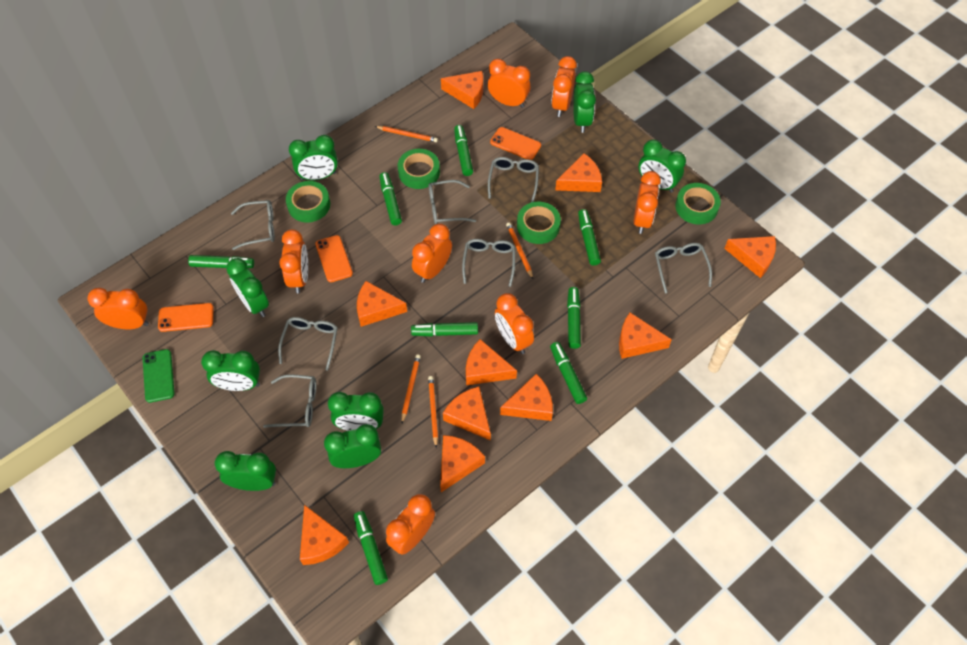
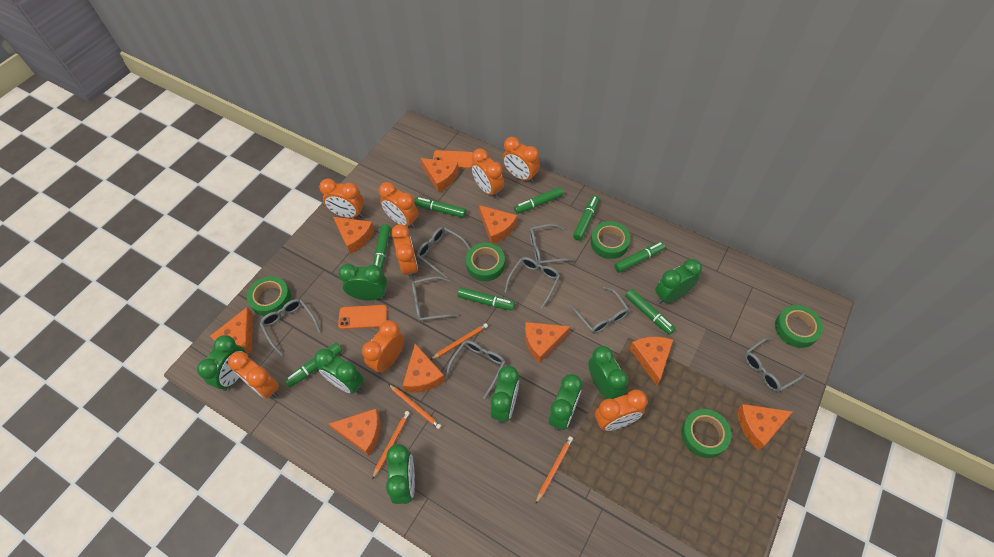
green phone: 1 -> 0
green tape: 4 -> 5
grey glasses: 7 -> 8
orange cheese: 10 -> 9
orange phone: 3 -> 2

